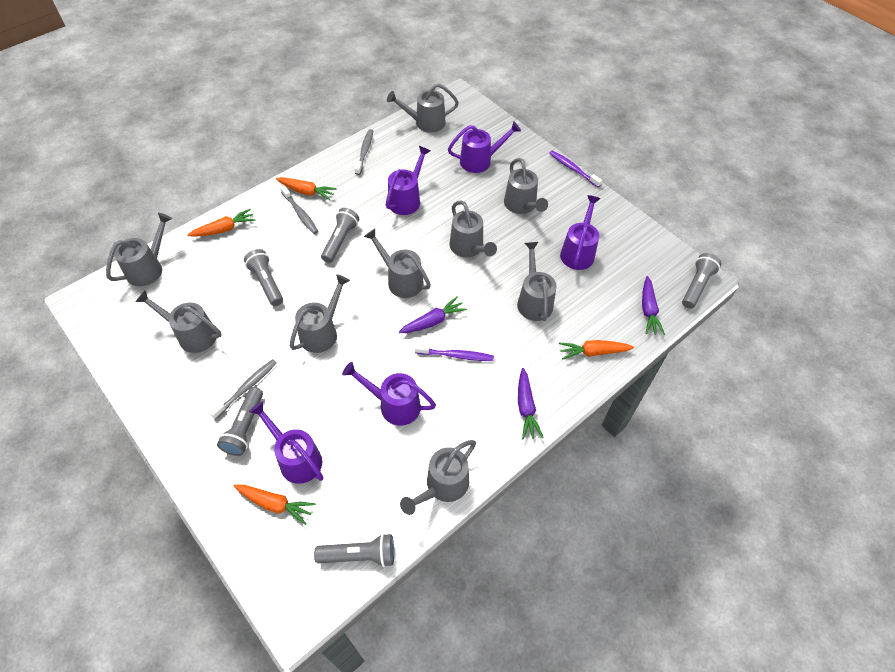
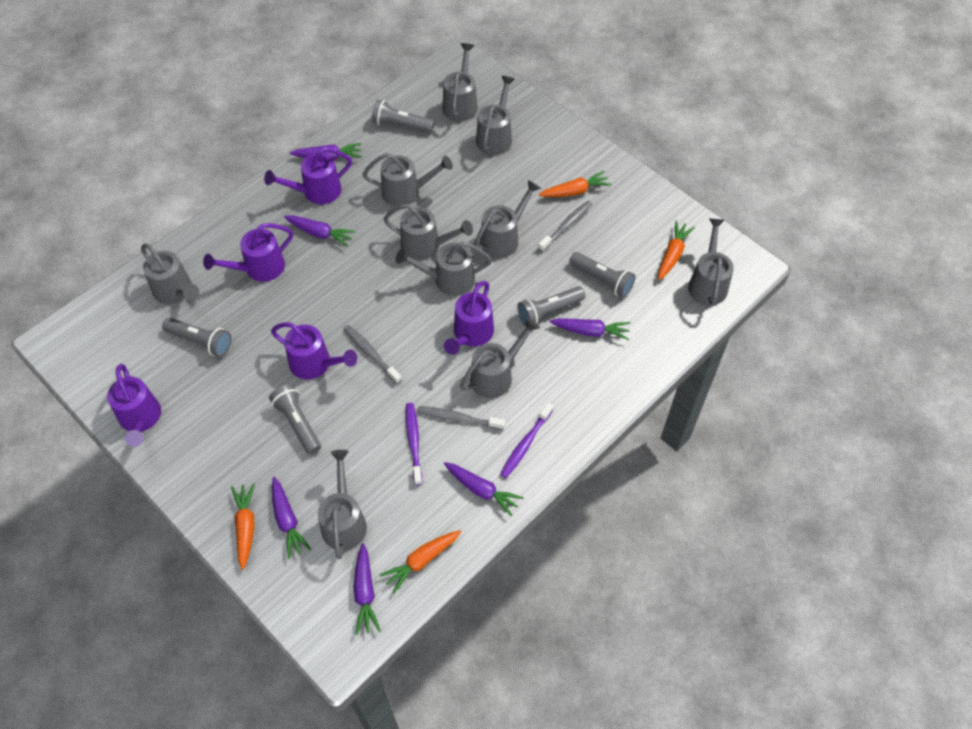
grey watering can: 9 -> 10
purple carrot: 3 -> 6

